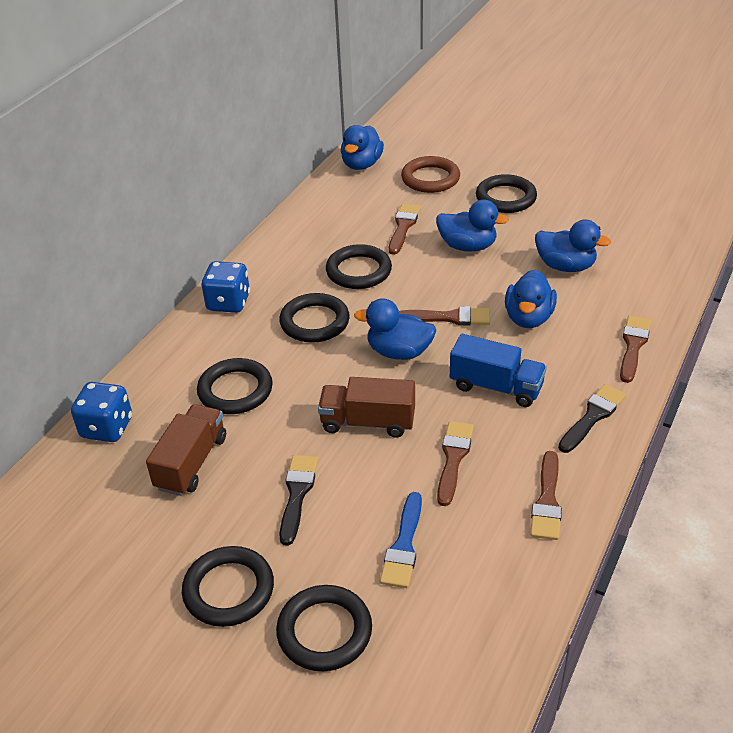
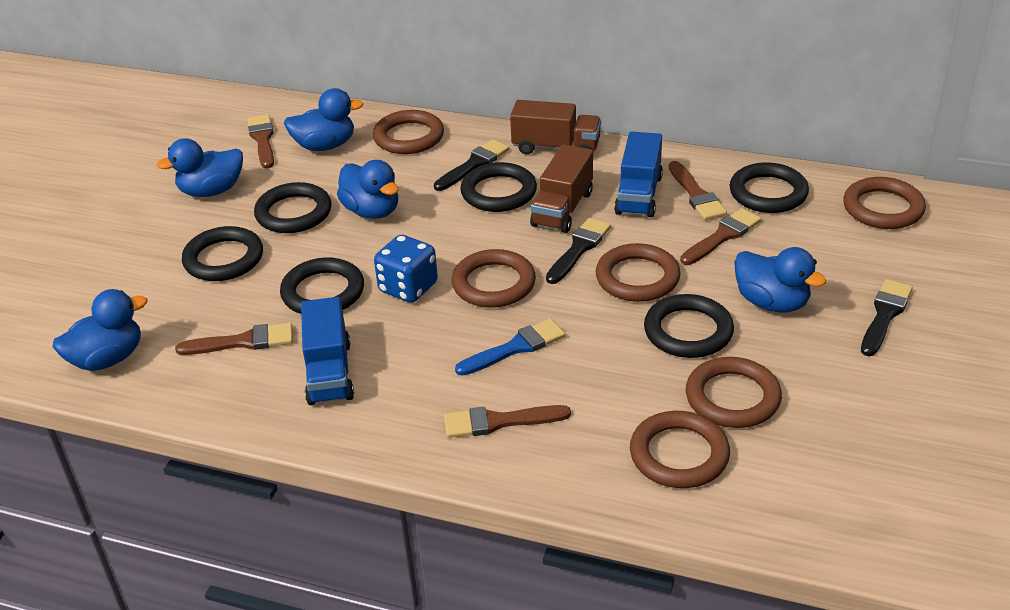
black brush: 2 -> 3
blue dice: 2 -> 1
blue truck: 1 -> 2
brown ring: 1 -> 6

